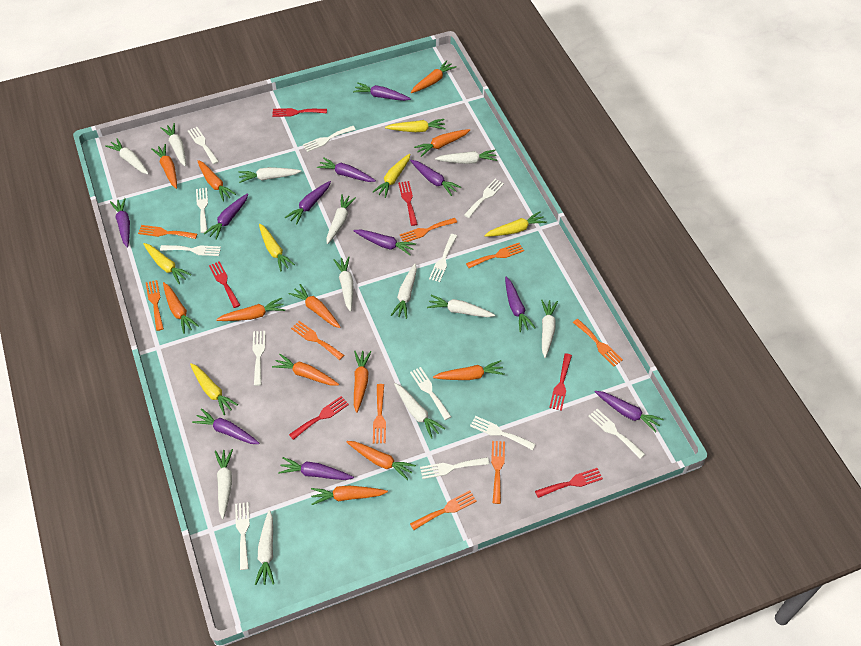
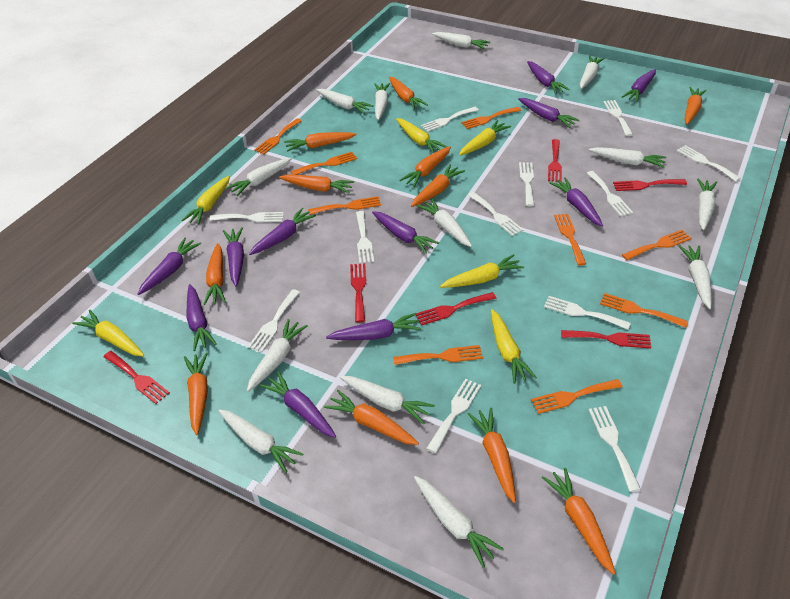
orange carrot: 12 -> 11
white carrot: 12 -> 13

